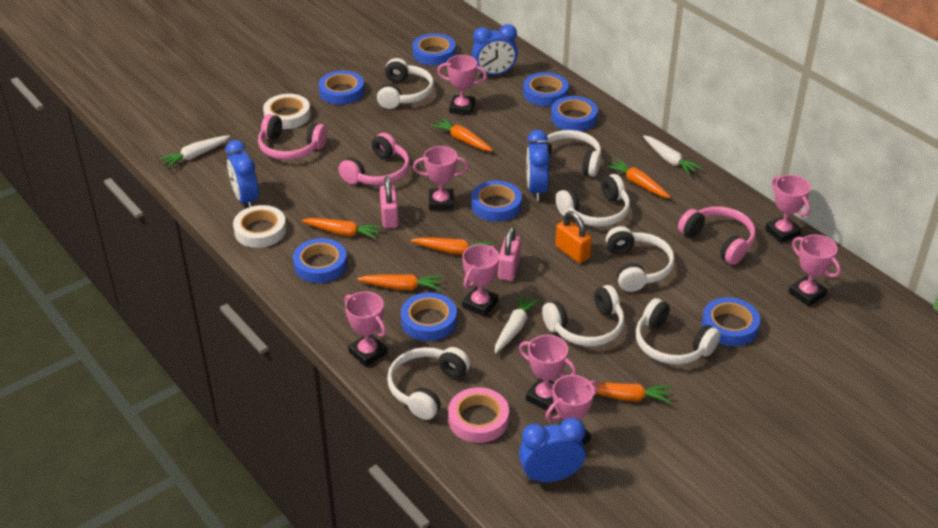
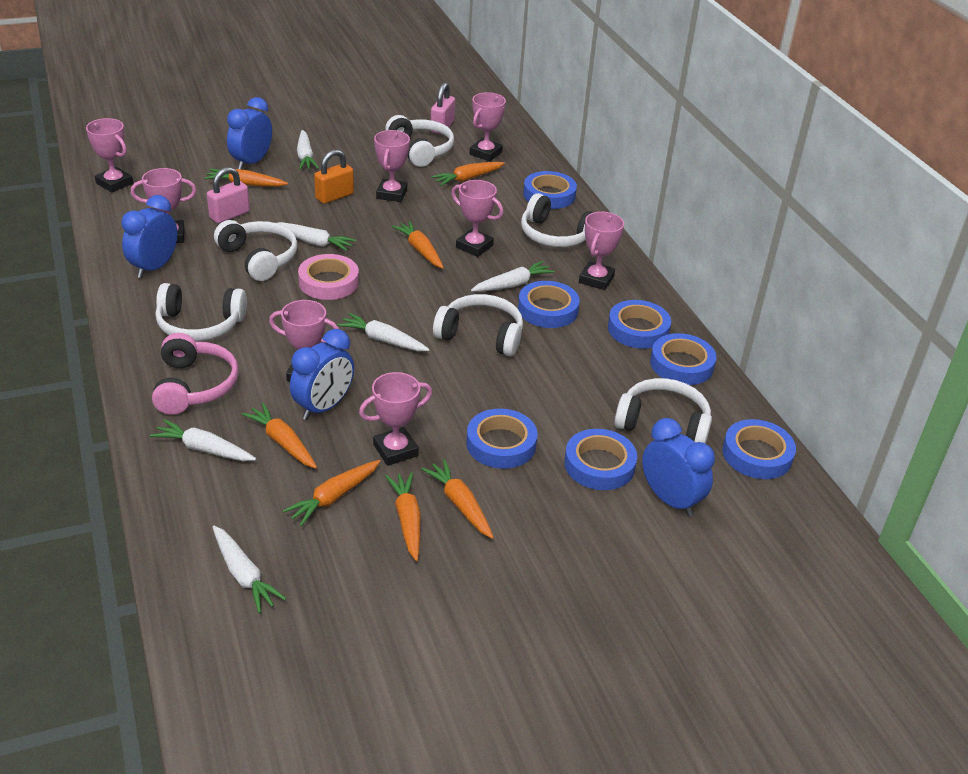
blue tape: 8 -> 7
orange carrot: 6 -> 7
pink headphones: 3 -> 1
white carrot: 3 -> 6
white headphones: 7 -> 6
white tape: 2 -> 0

